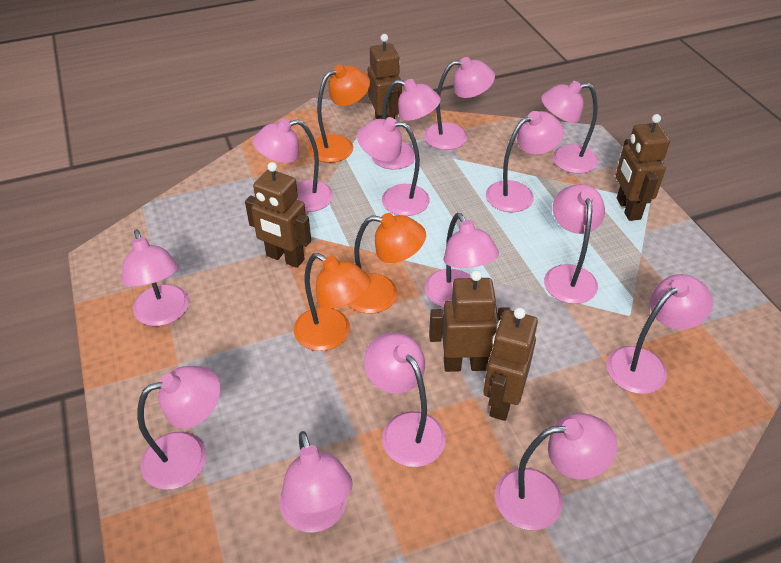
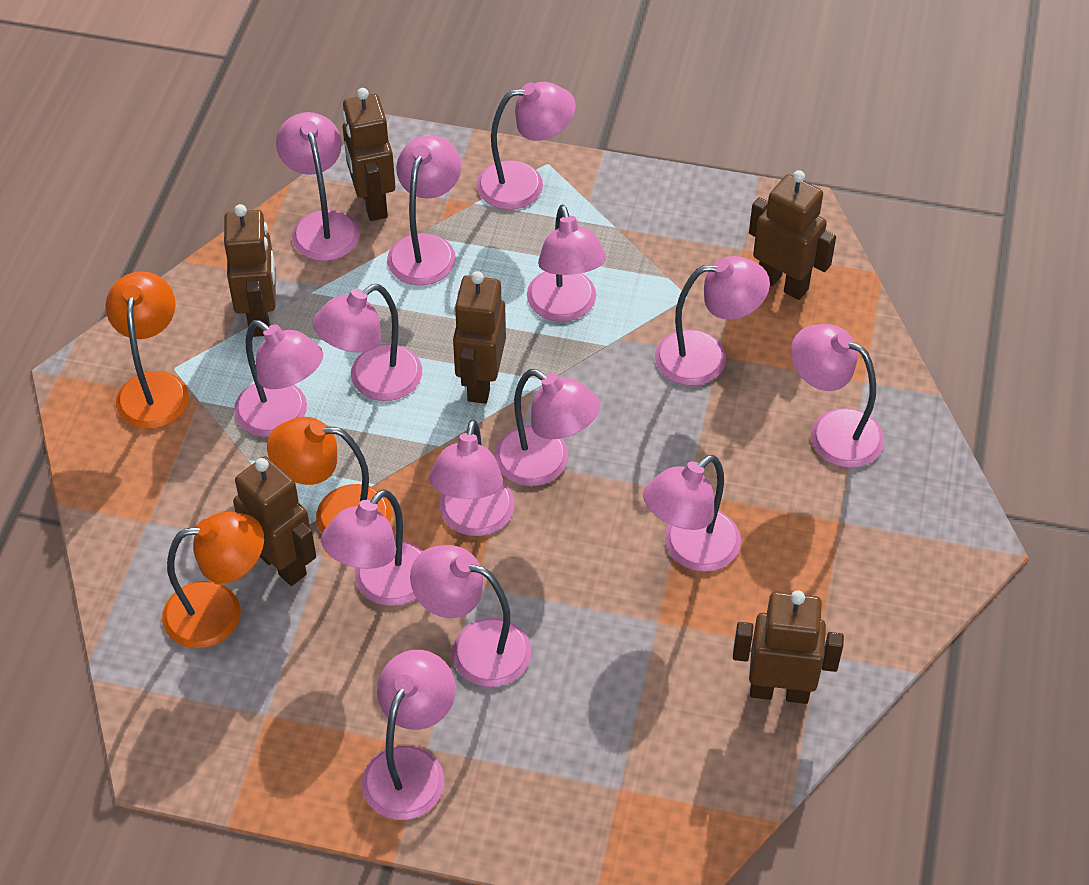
brown robot: 5 -> 6

